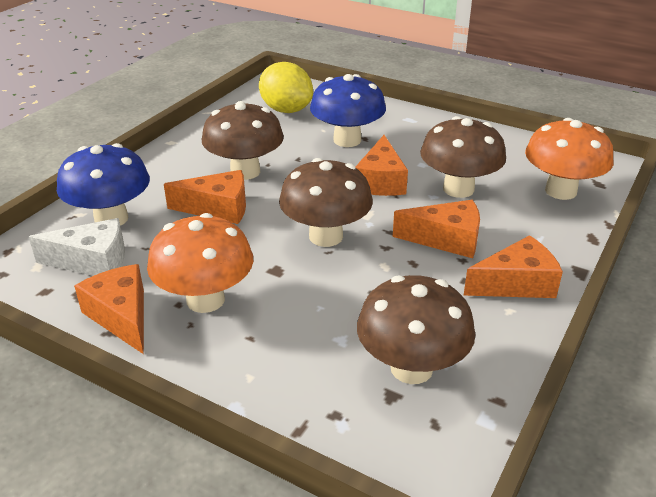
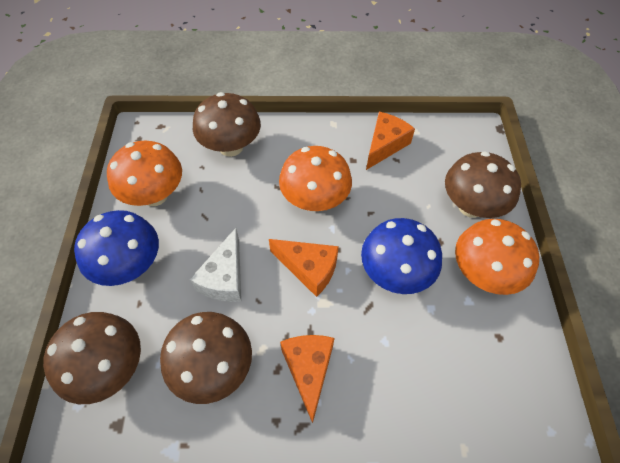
orange cheese: 5 -> 3
orange mushroom: 2 -> 3
yellow lemon: 1 -> 0

